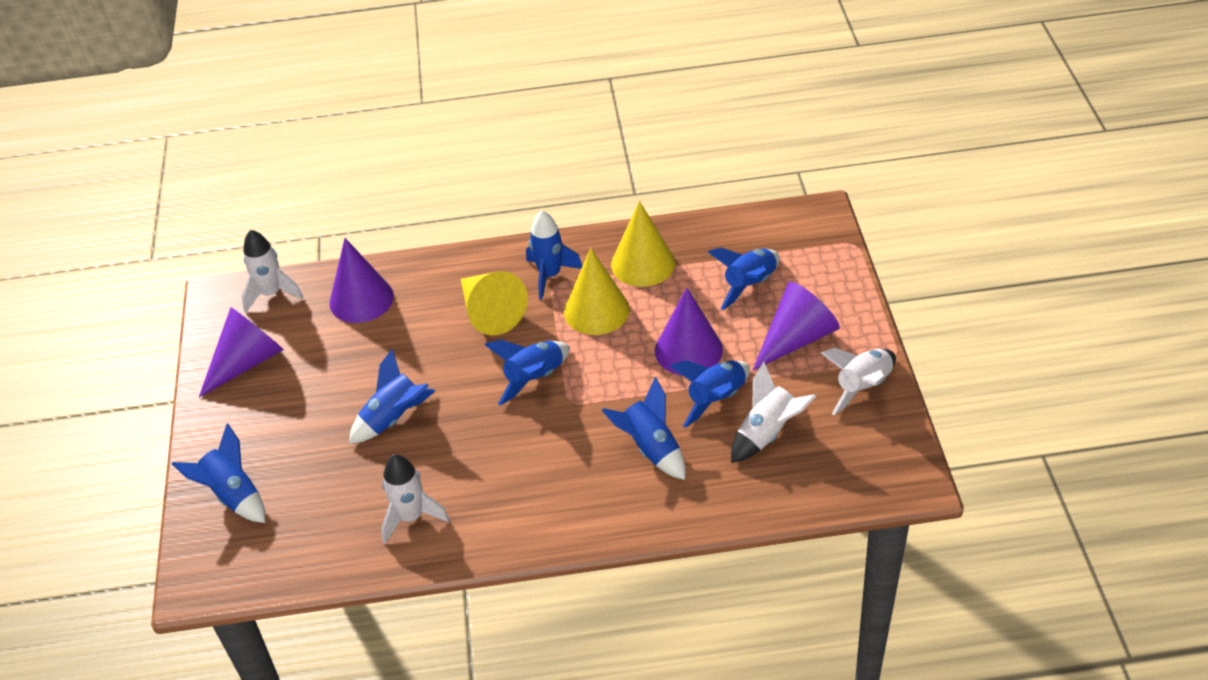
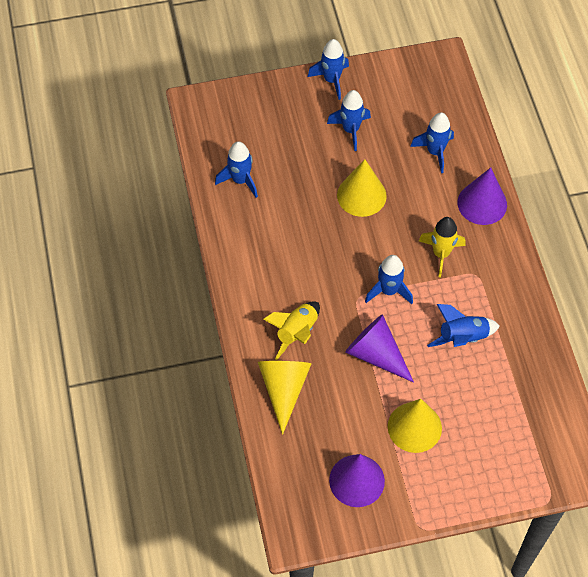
blue rocket: 7 -> 6
purple cone: 4 -> 3
white rocket: 4 -> 0
yellow rocket: 0 -> 2

